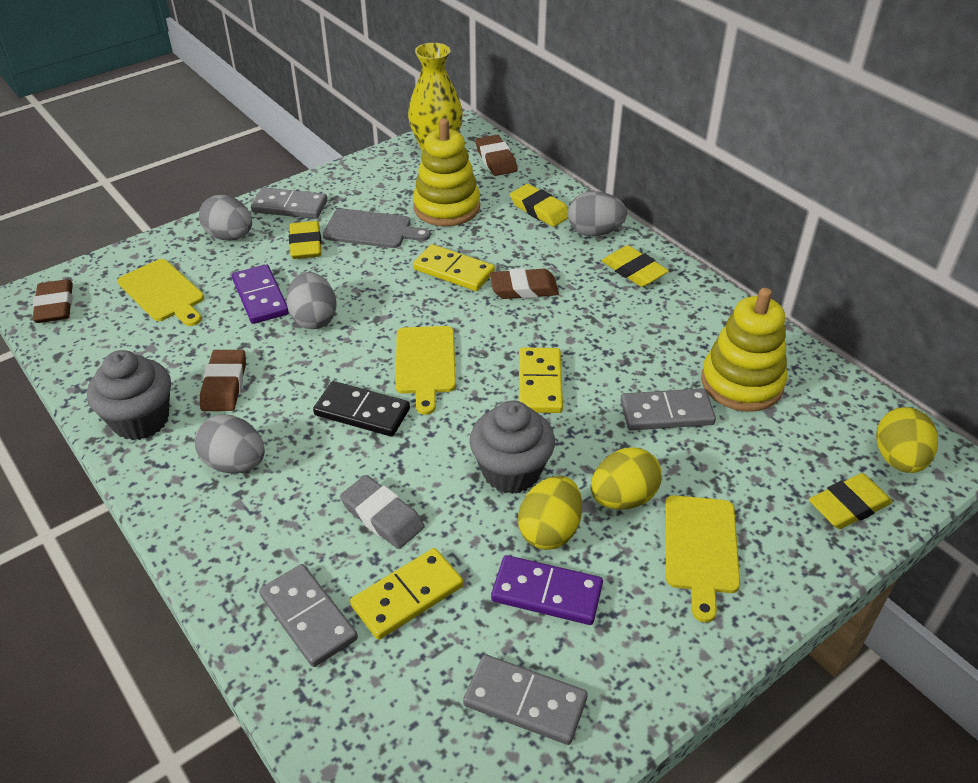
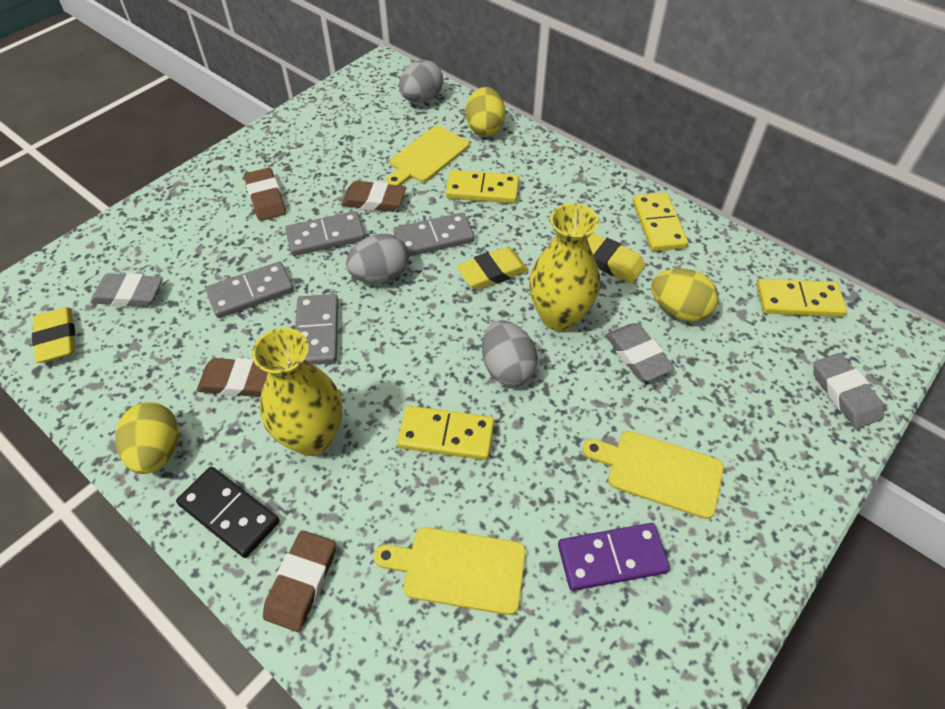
grey cupcake: 2 -> 0
grey cutting board: 1 -> 0
grey egg: 4 -> 3
grey eraser: 1 -> 3
purple domino: 2 -> 1
yellow domino: 3 -> 4
yellow eraser: 4 -> 3
yellow stacking toy: 2 -> 0
yellow vase: 1 -> 2

